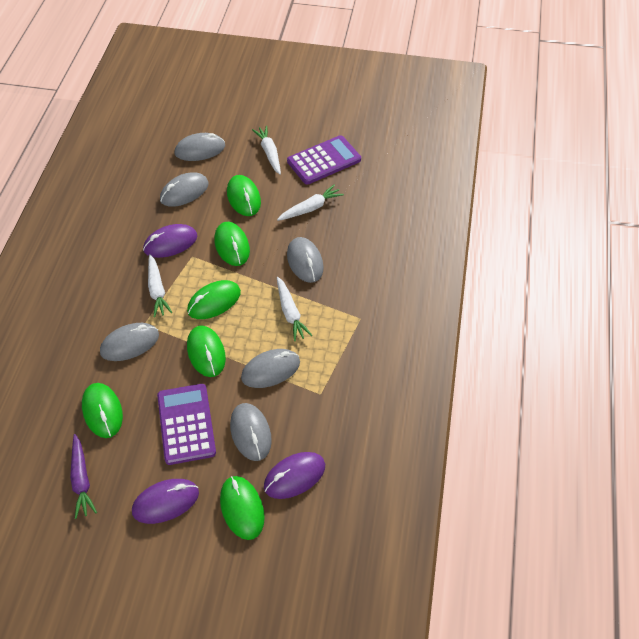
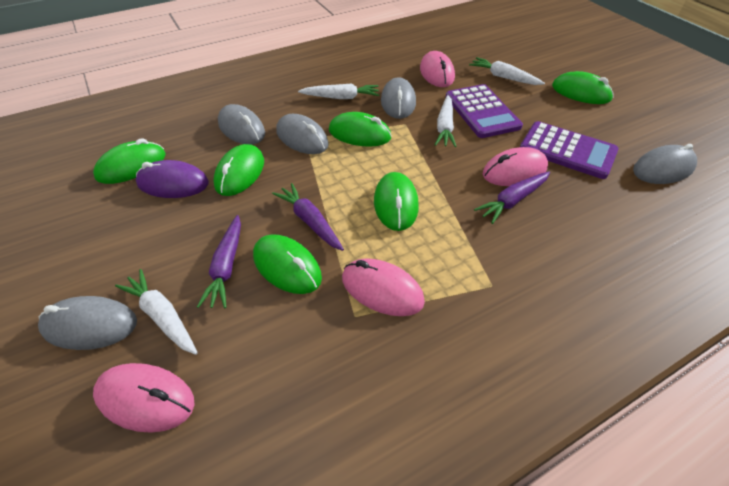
grey mouse: 6 -> 5
pink mouse: 0 -> 4
purple carrot: 1 -> 3
purple mouse: 3 -> 1

